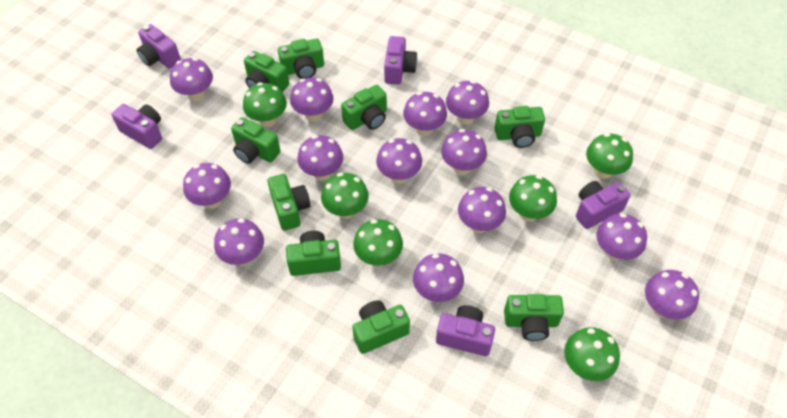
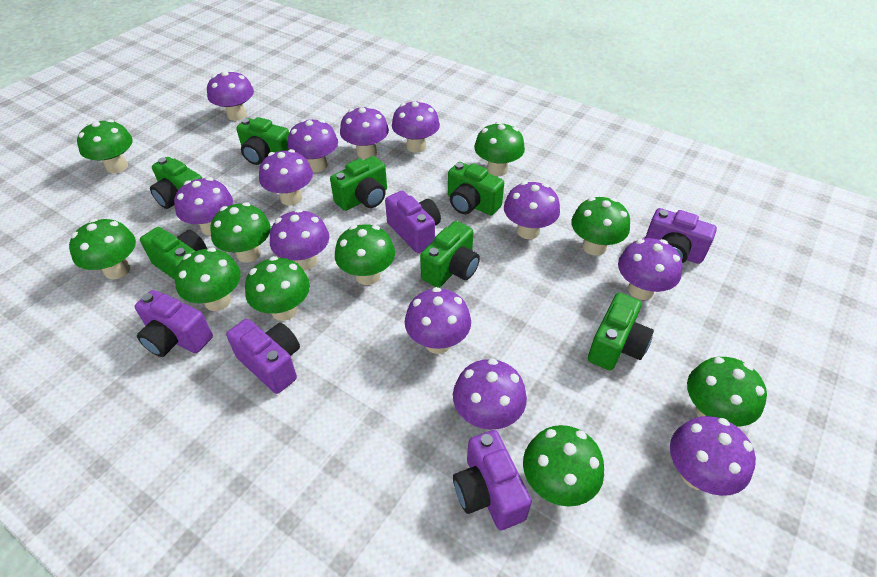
green camera: 9 -> 7
green mushroom: 6 -> 10
purple mushroom: 13 -> 12

